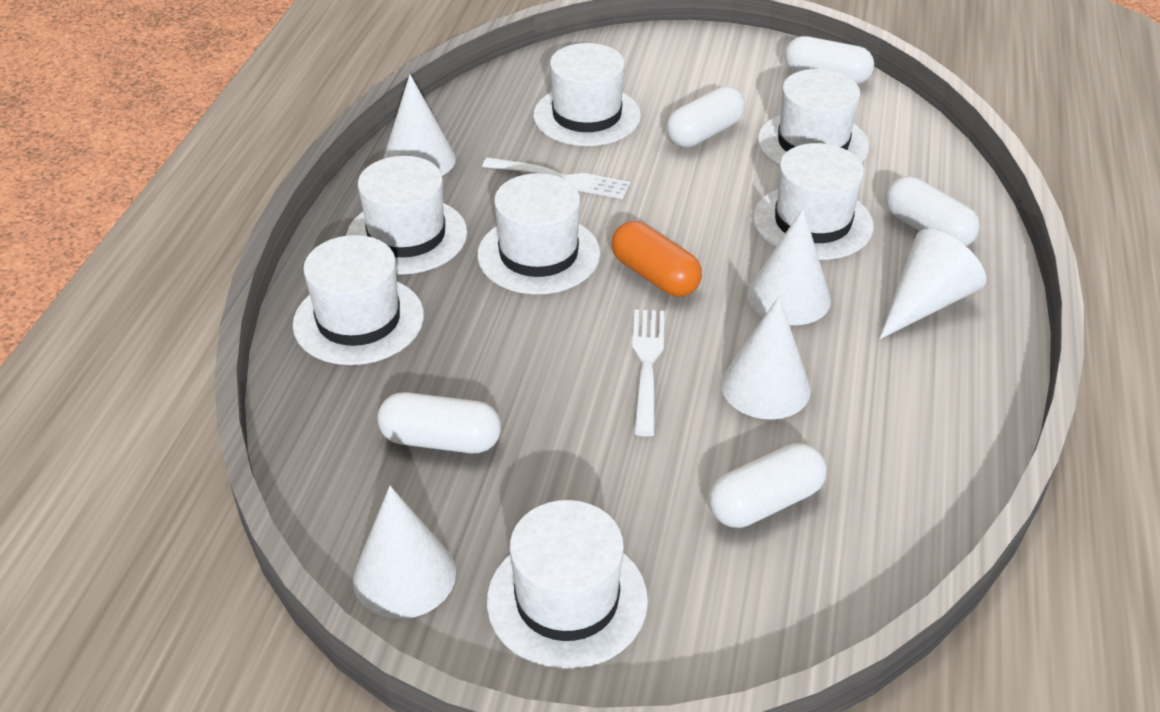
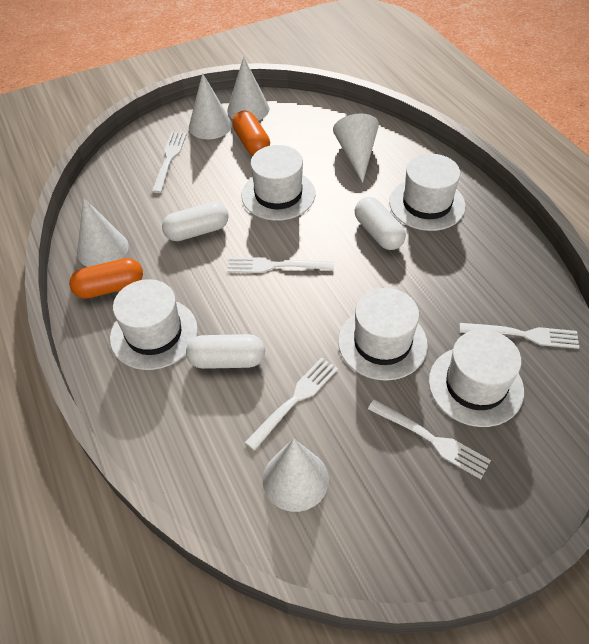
orange capsule: 1 -> 2
white capsule: 5 -> 3
white fork: 2 -> 5
white hat: 7 -> 5

